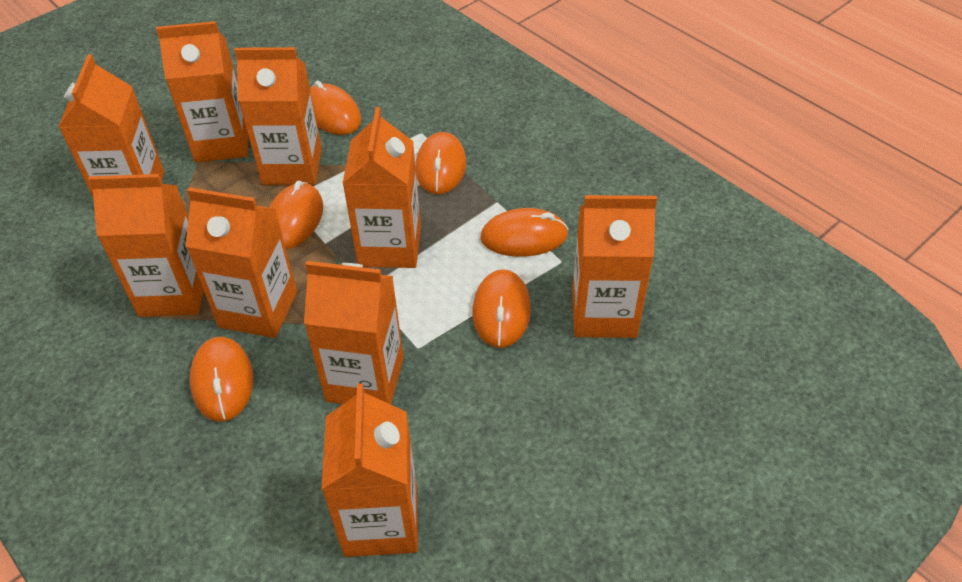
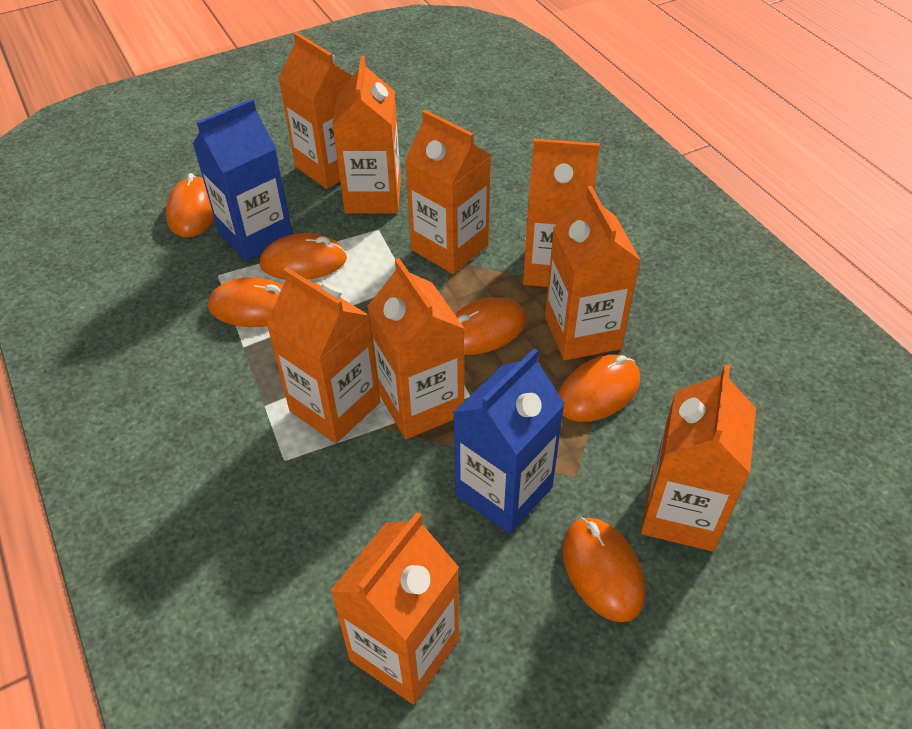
blue carton: 0 -> 2

